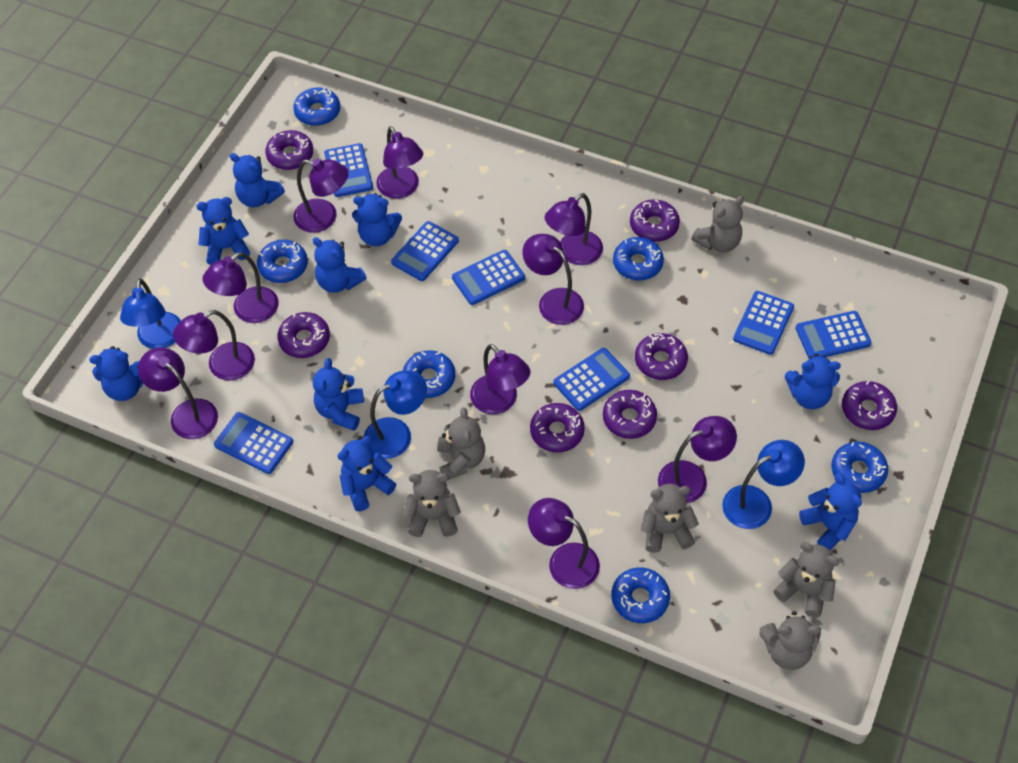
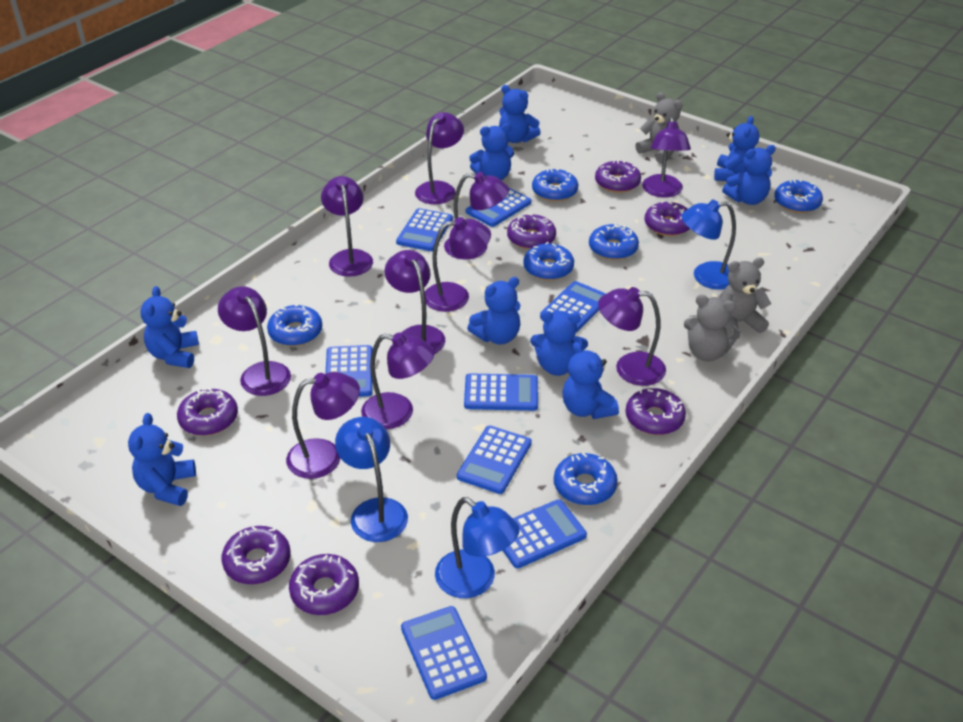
blue calculator: 7 -> 8
grey teddy bear: 6 -> 3

